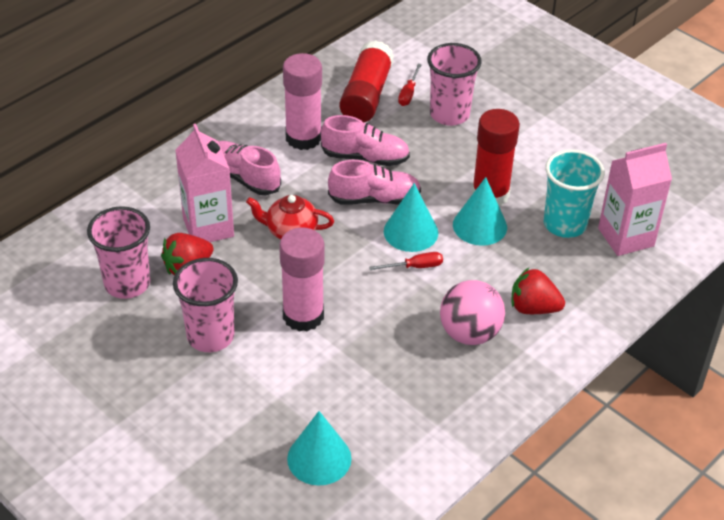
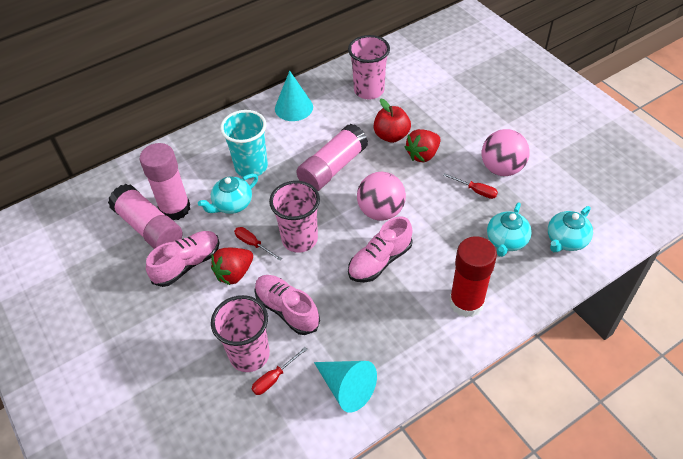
pink ball: 1 -> 2
pink carton: 2 -> 0
pink glue stick: 2 -> 3
red apple: 0 -> 1
red glue stick: 2 -> 1
red screwdriver: 2 -> 3
red teapot: 1 -> 0
turquoise cone: 3 -> 2
turquoise teapot: 0 -> 3

